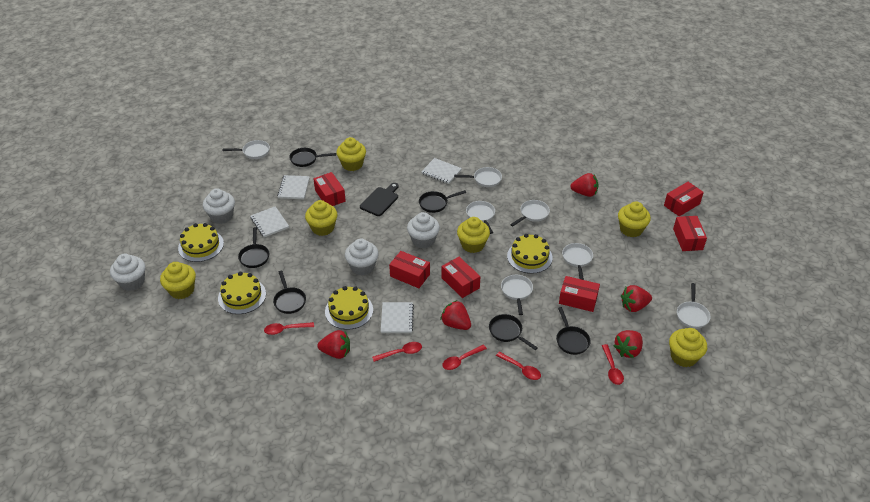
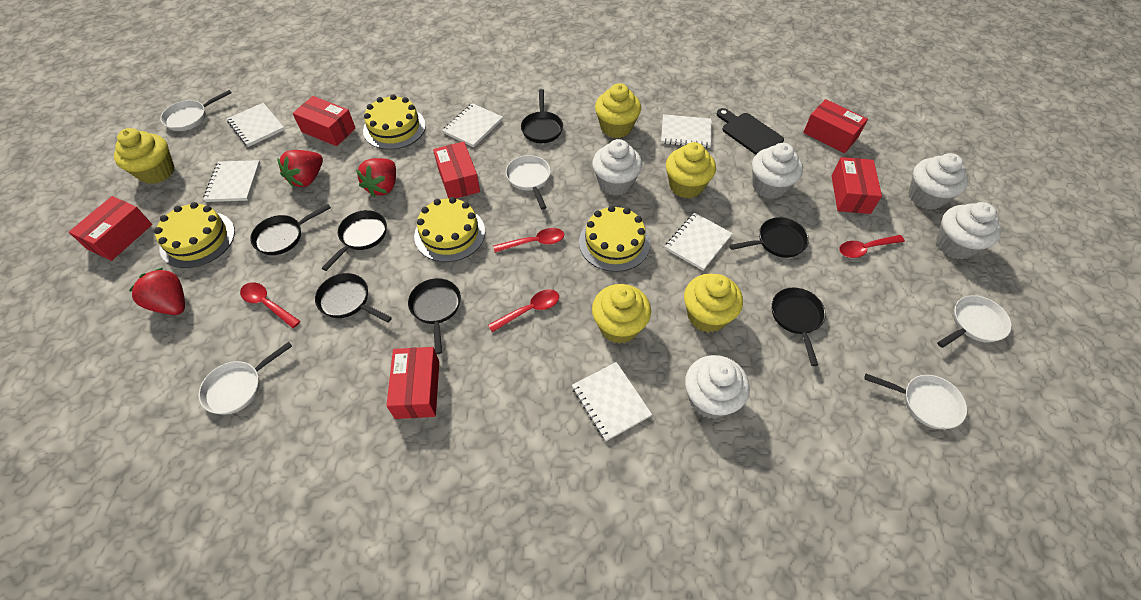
black pan: 6 -> 7
red spoon: 5 -> 4
red strawberry: 5 -> 3
white cupcake: 4 -> 5
white notebook: 4 -> 6
white pan: 7 -> 5
yellow cupcake: 6 -> 5

